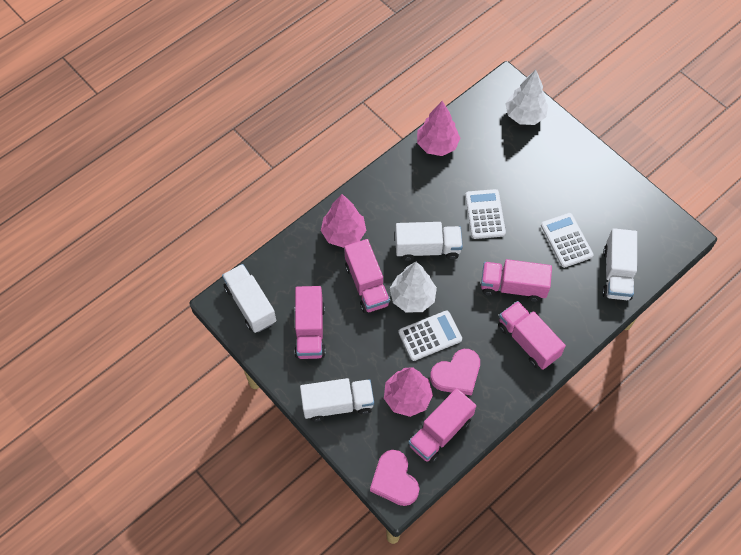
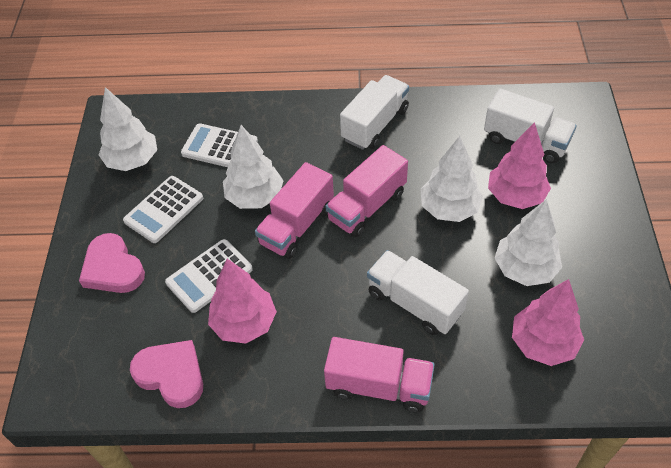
pink truck: 5 -> 3
white tree: 2 -> 4
white truck: 4 -> 3

